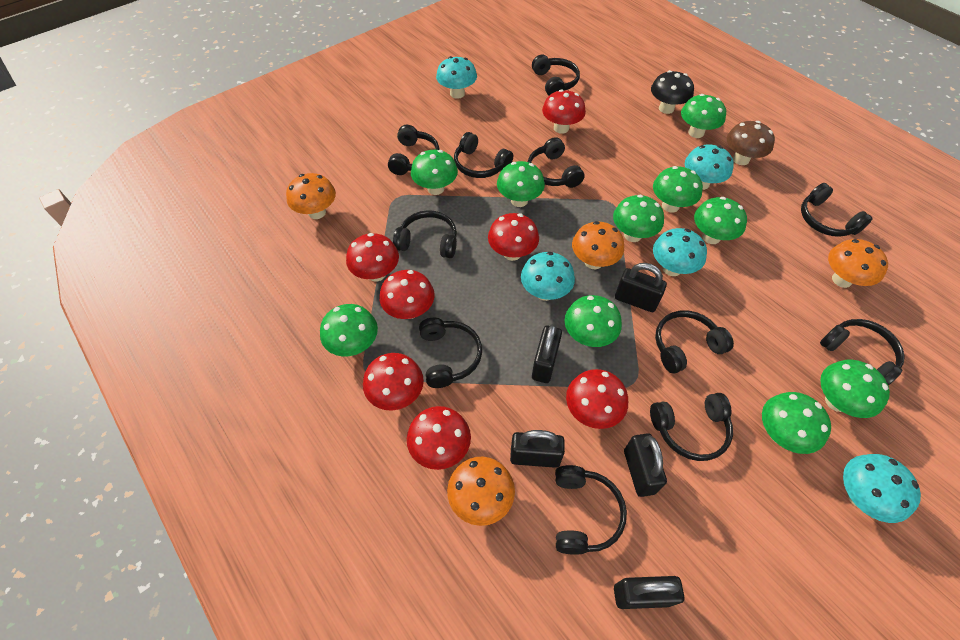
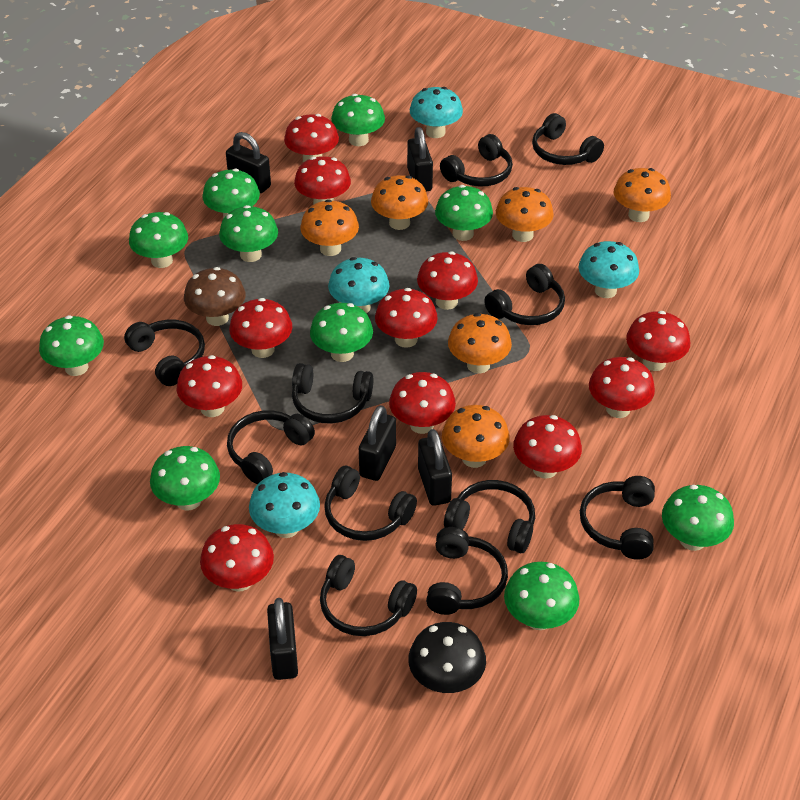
orange mushroom: 4 -> 6
red mushroom: 7 -> 11
turquoise mushroom: 5 -> 4

